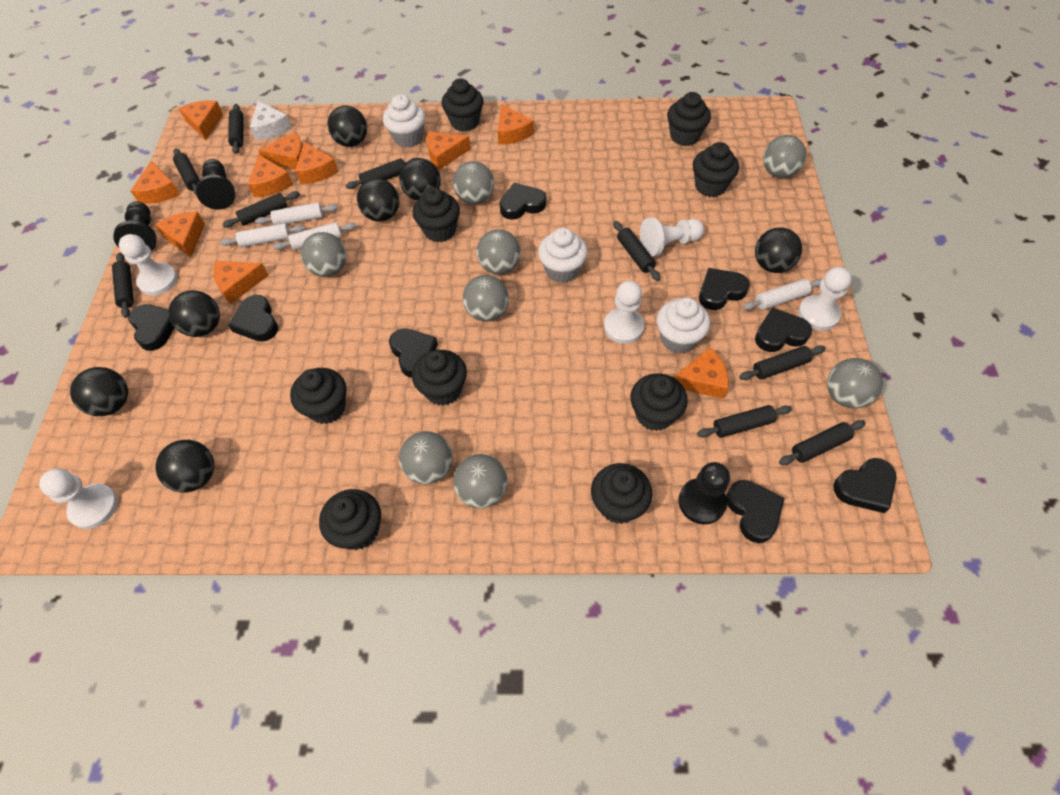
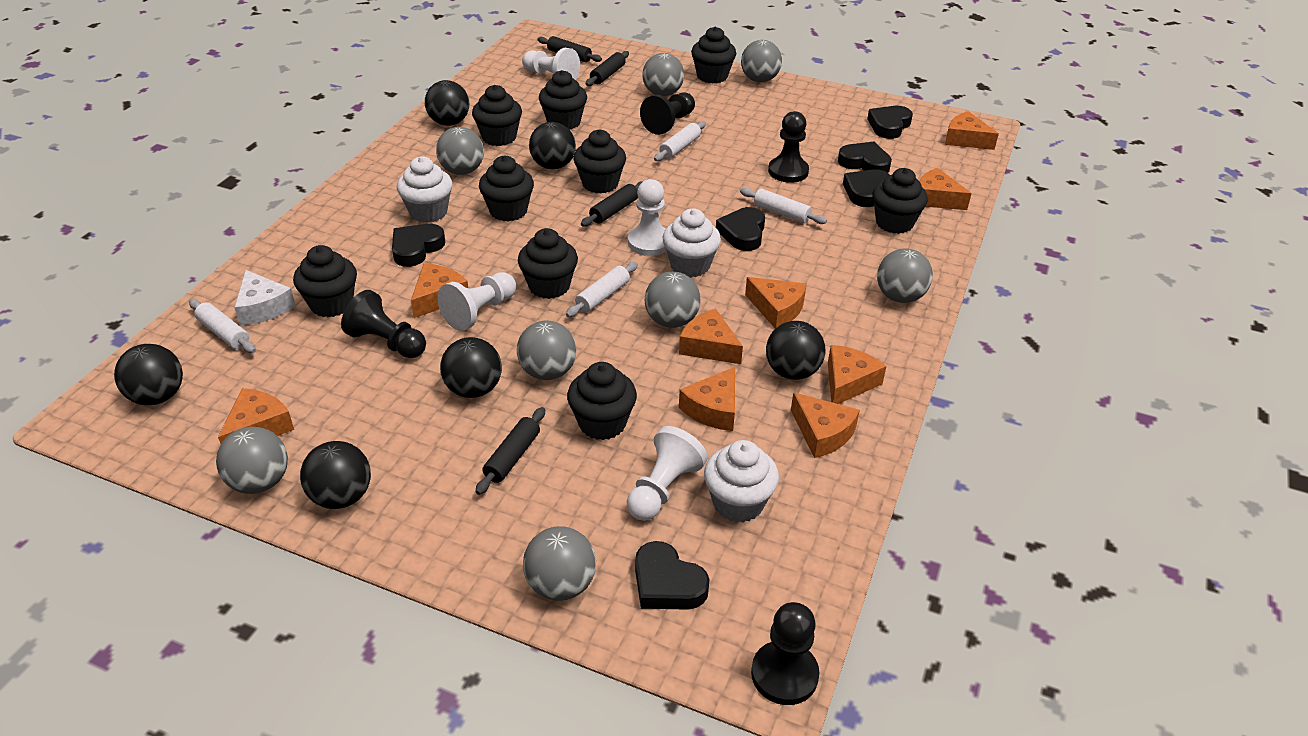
black ball: 7 -> 6
black heart: 8 -> 6
black pawn: 3 -> 4
black rolling pin: 9 -> 4
orange cheese: 10 -> 9
white pawn: 5 -> 4

